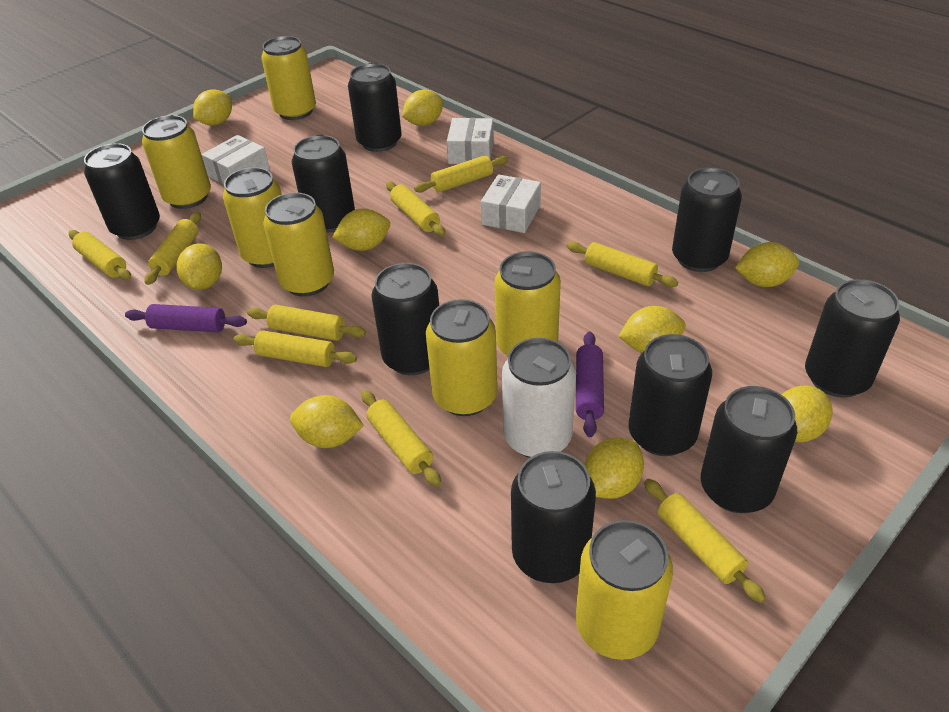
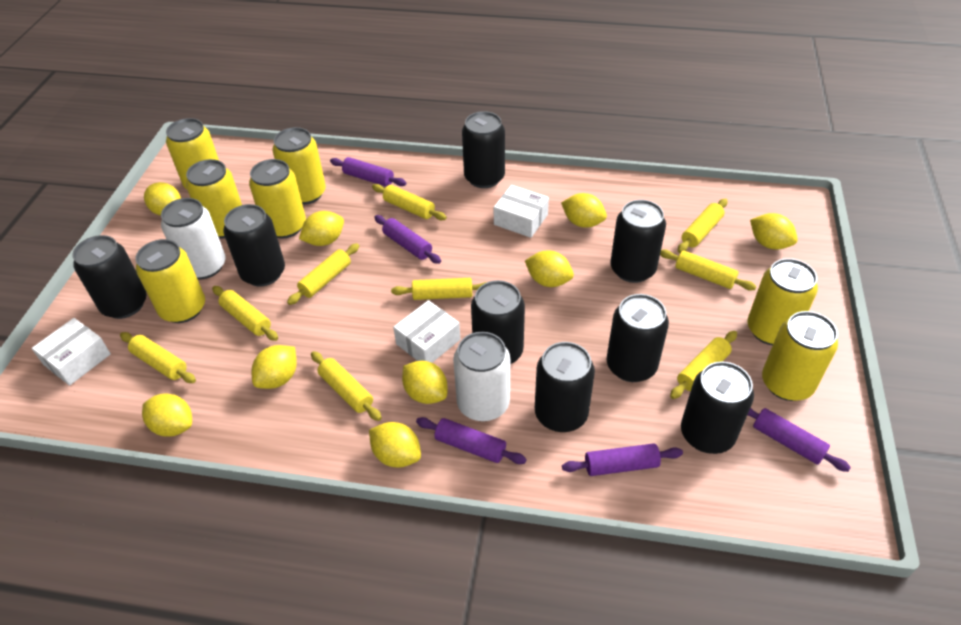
black can: 9 -> 8
purple rolling pin: 2 -> 5
white can: 1 -> 2

